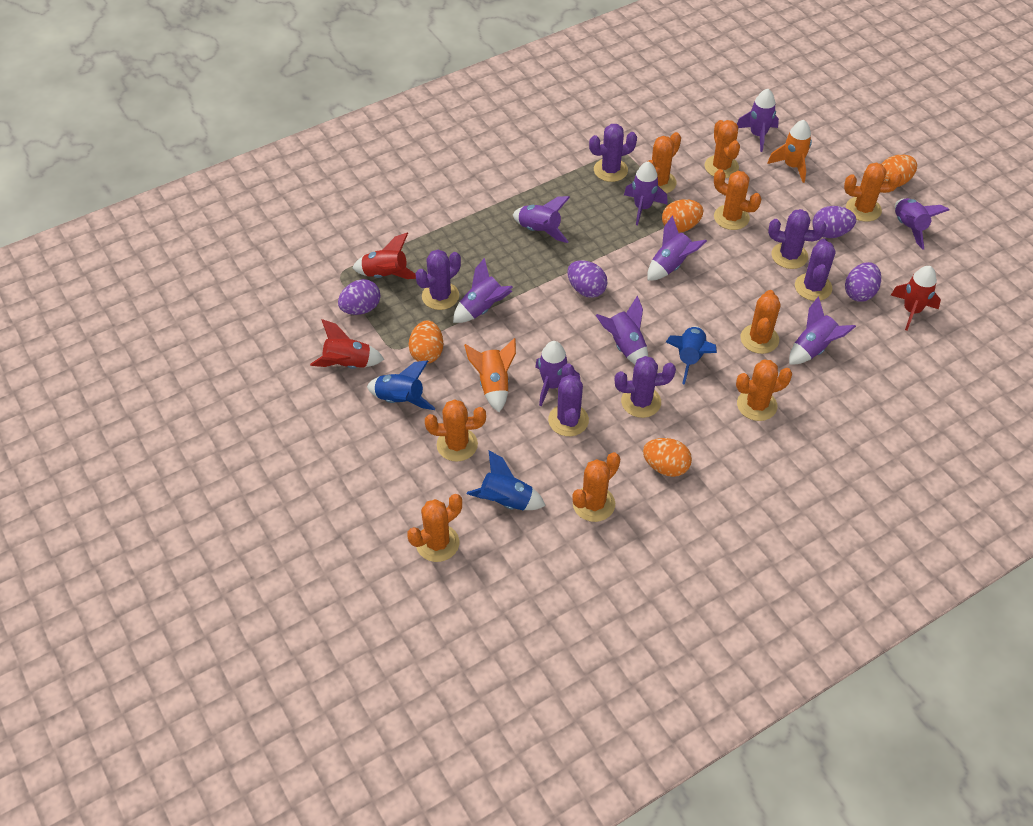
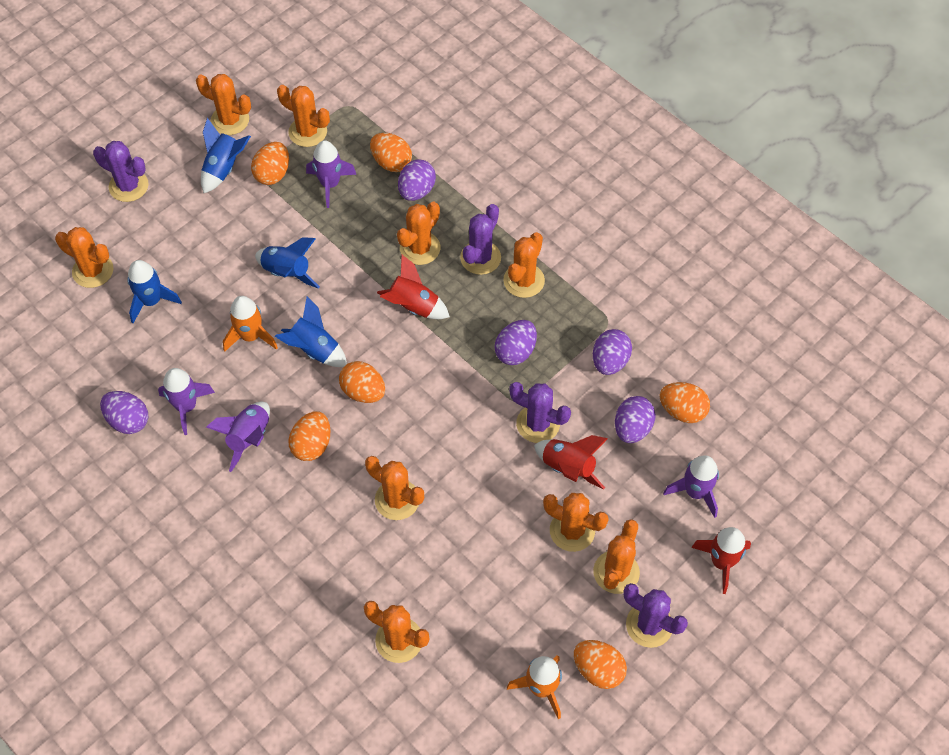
blue rocket: 3 -> 4
orange egg: 4 -> 6
purple cactus: 6 -> 4
purple egg: 4 -> 5
purple rocket: 9 -> 4

